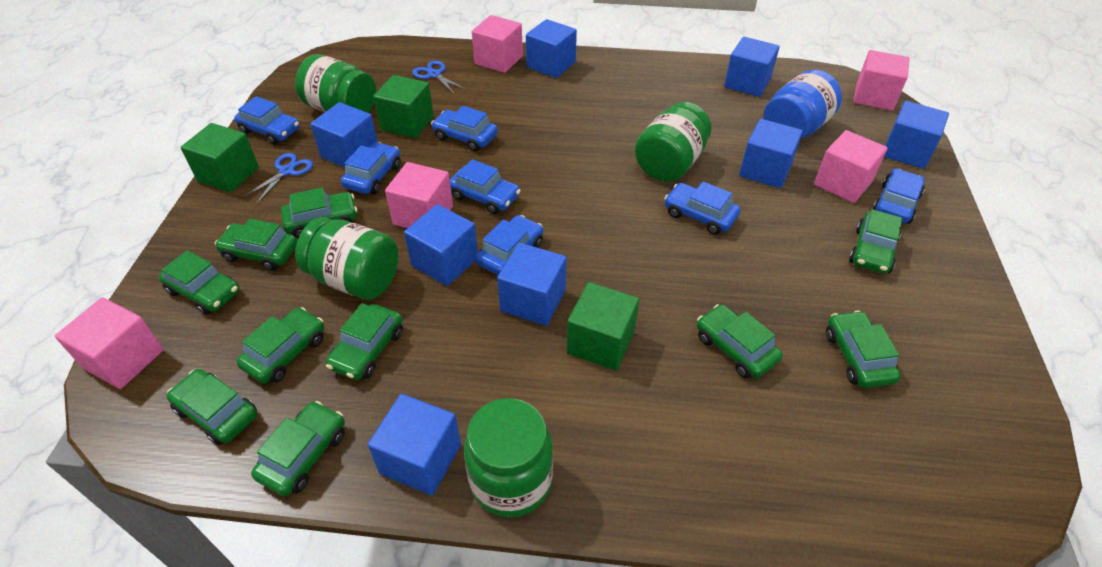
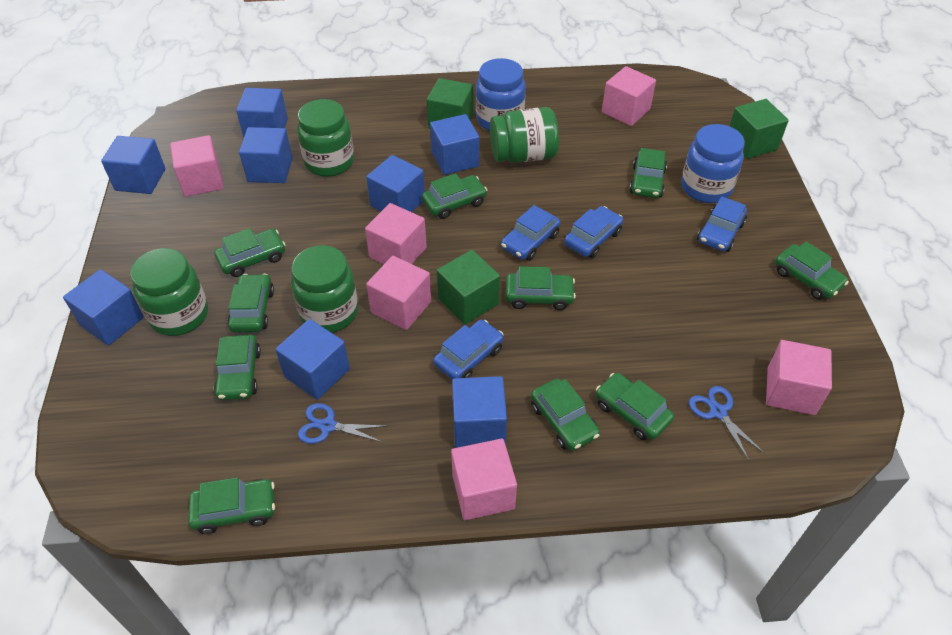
blue car: 7 -> 4
blue jar: 1 -> 2
pink cube: 5 -> 6

